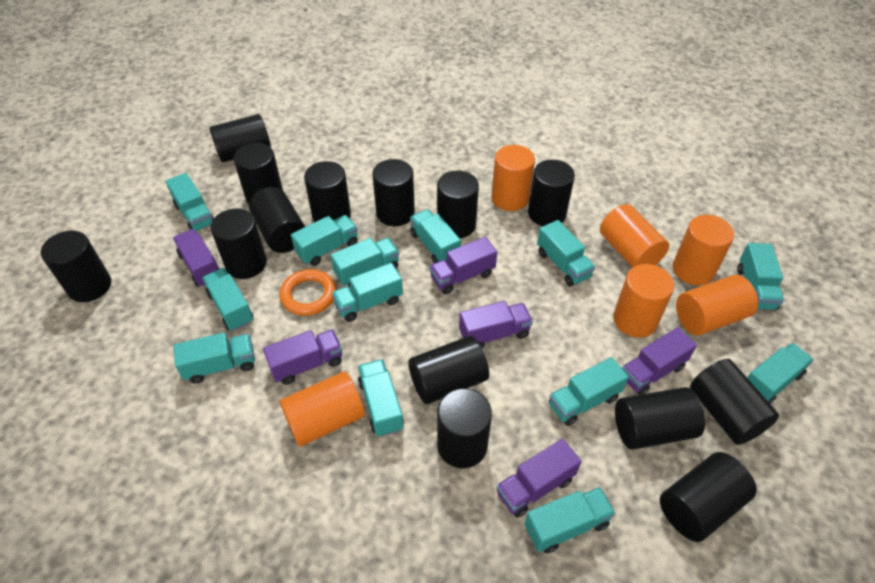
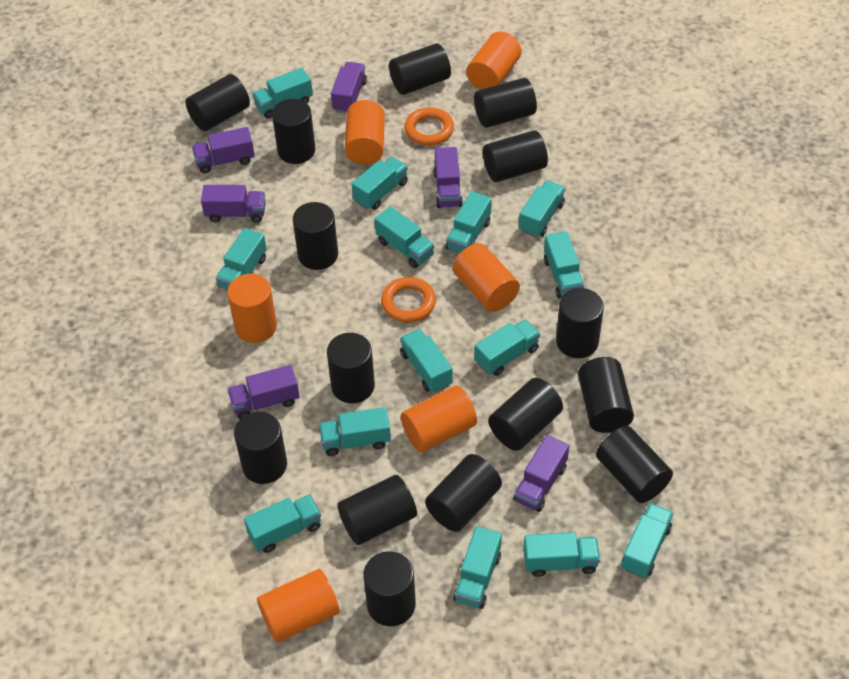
black cylinder: 14 -> 15
orange ring: 1 -> 2
turquoise truck: 13 -> 14

